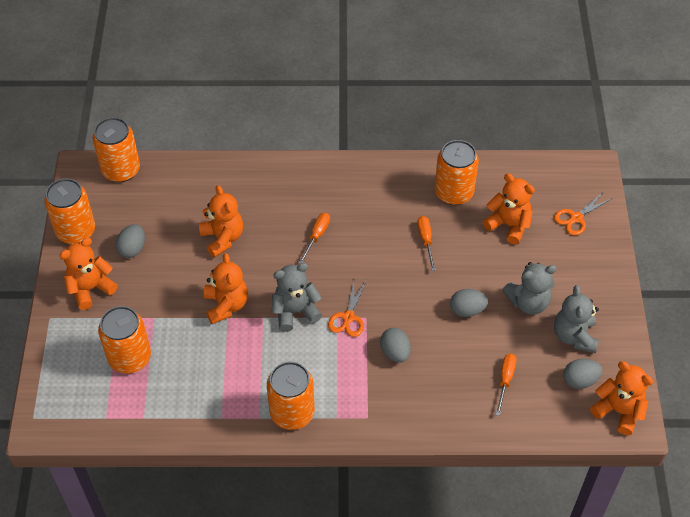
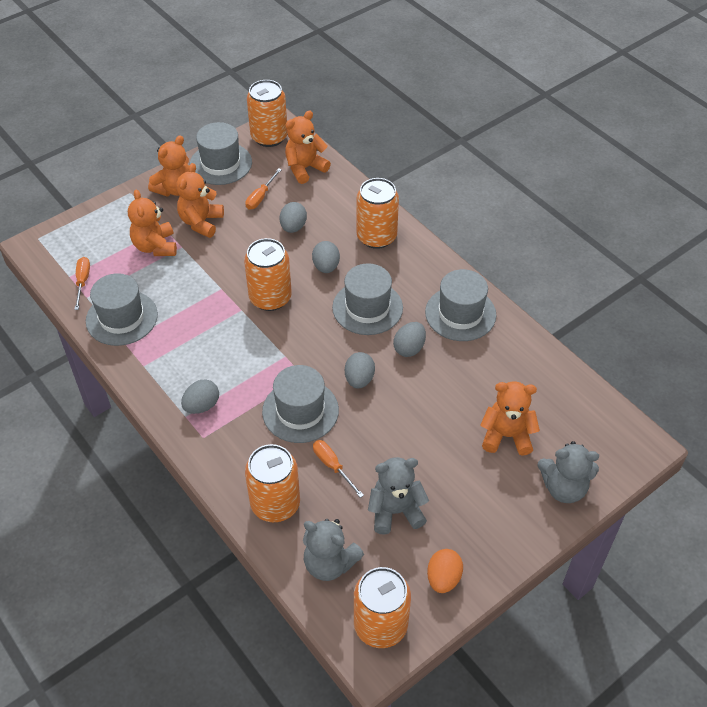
grey egg: 4 -> 5
grey hat: 0 -> 5
orange egg: 0 -> 1
orange scissors: 2 -> 0

